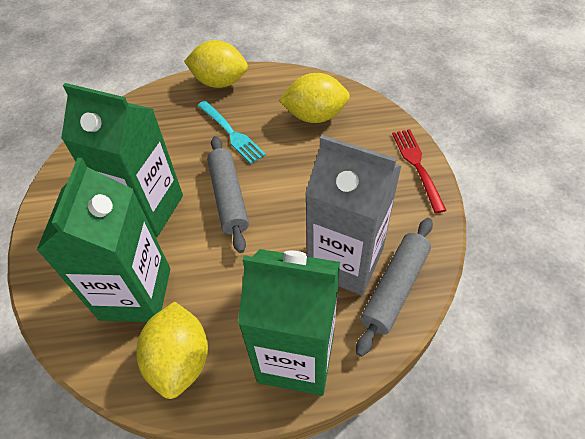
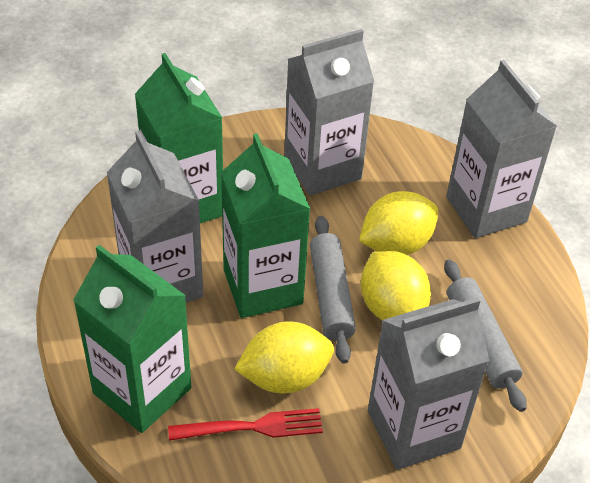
grey carton: 1 -> 4
turquoise fork: 1 -> 0

